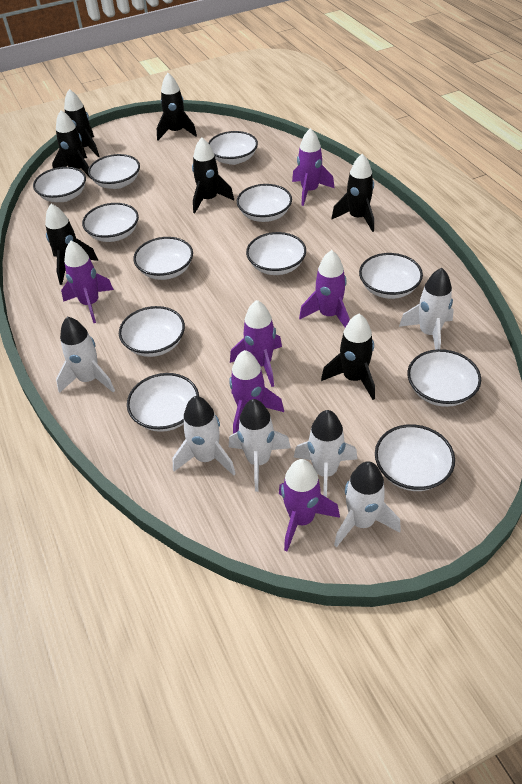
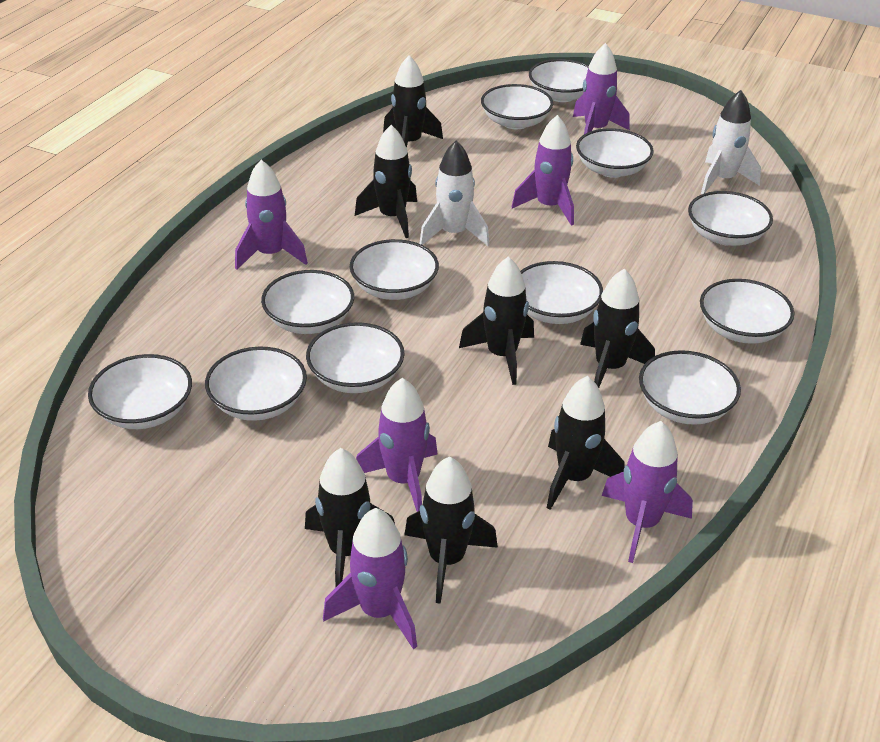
white rocket: 6 -> 2

